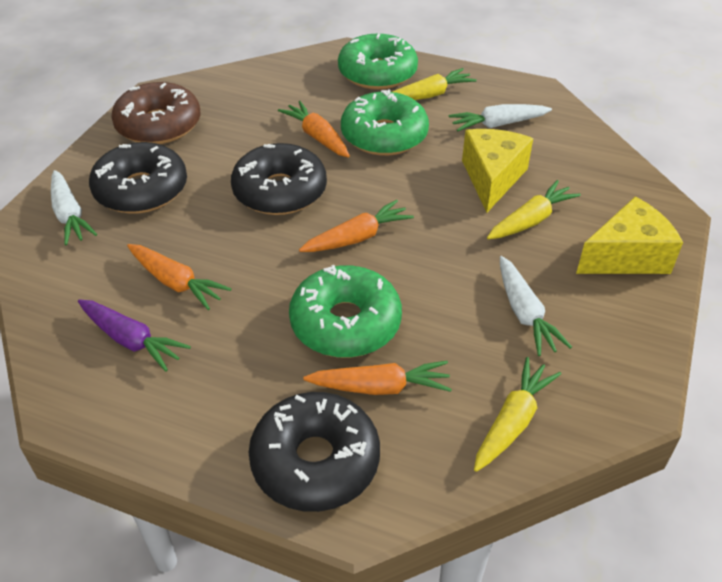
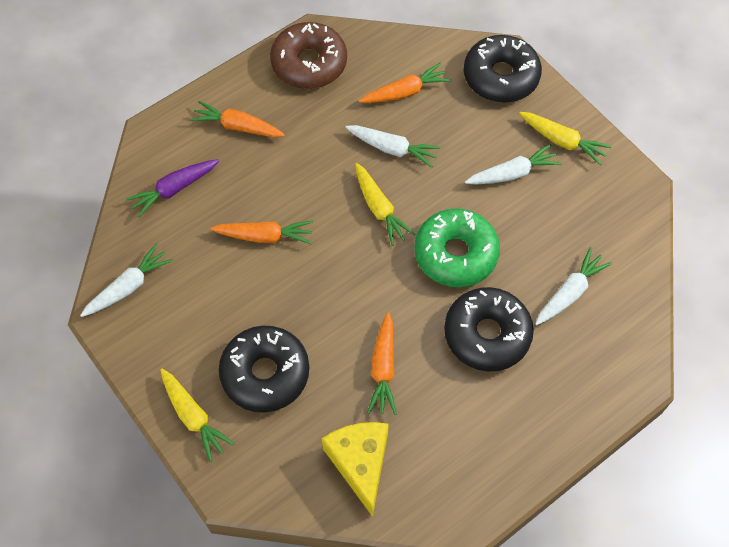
green donut: 3 -> 1
white carrot: 3 -> 4
yellow cheese: 2 -> 1

